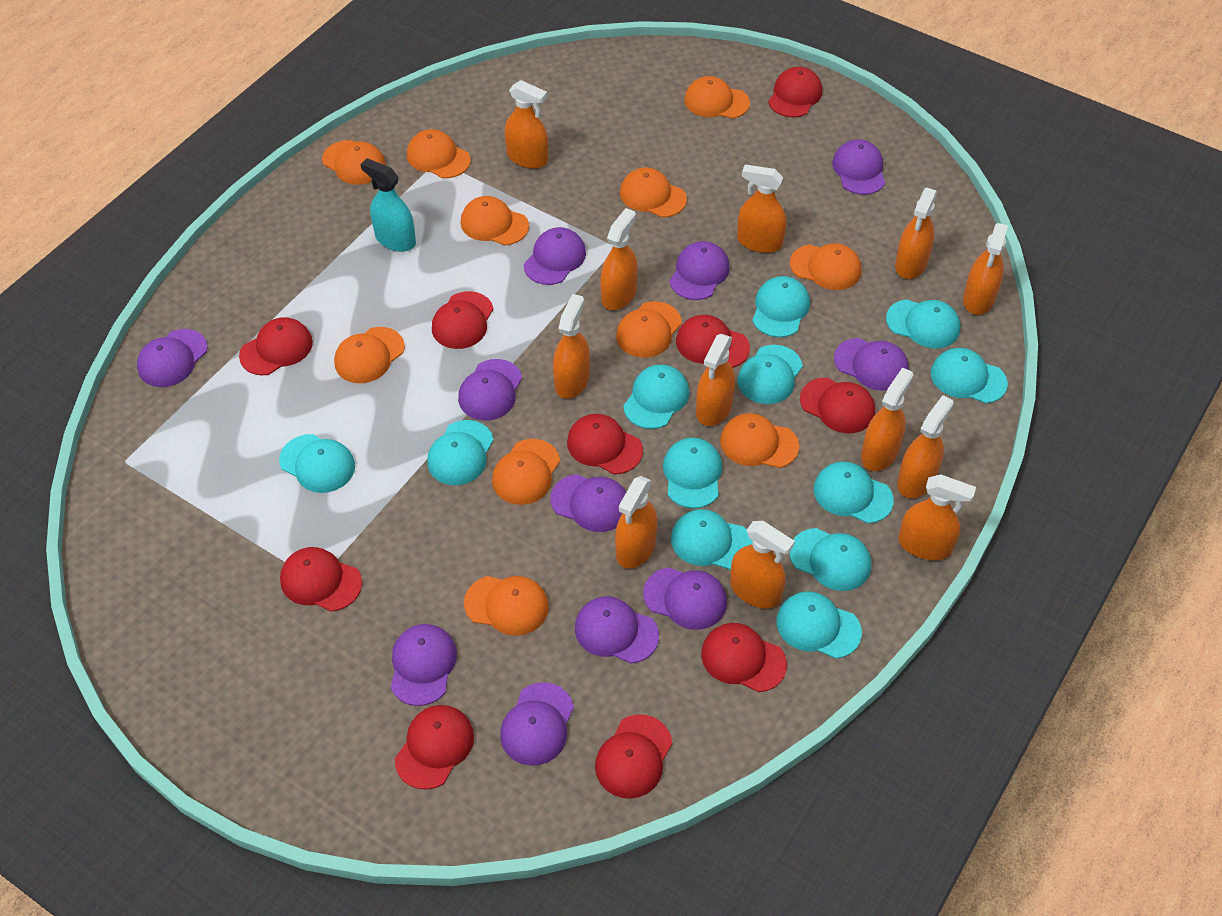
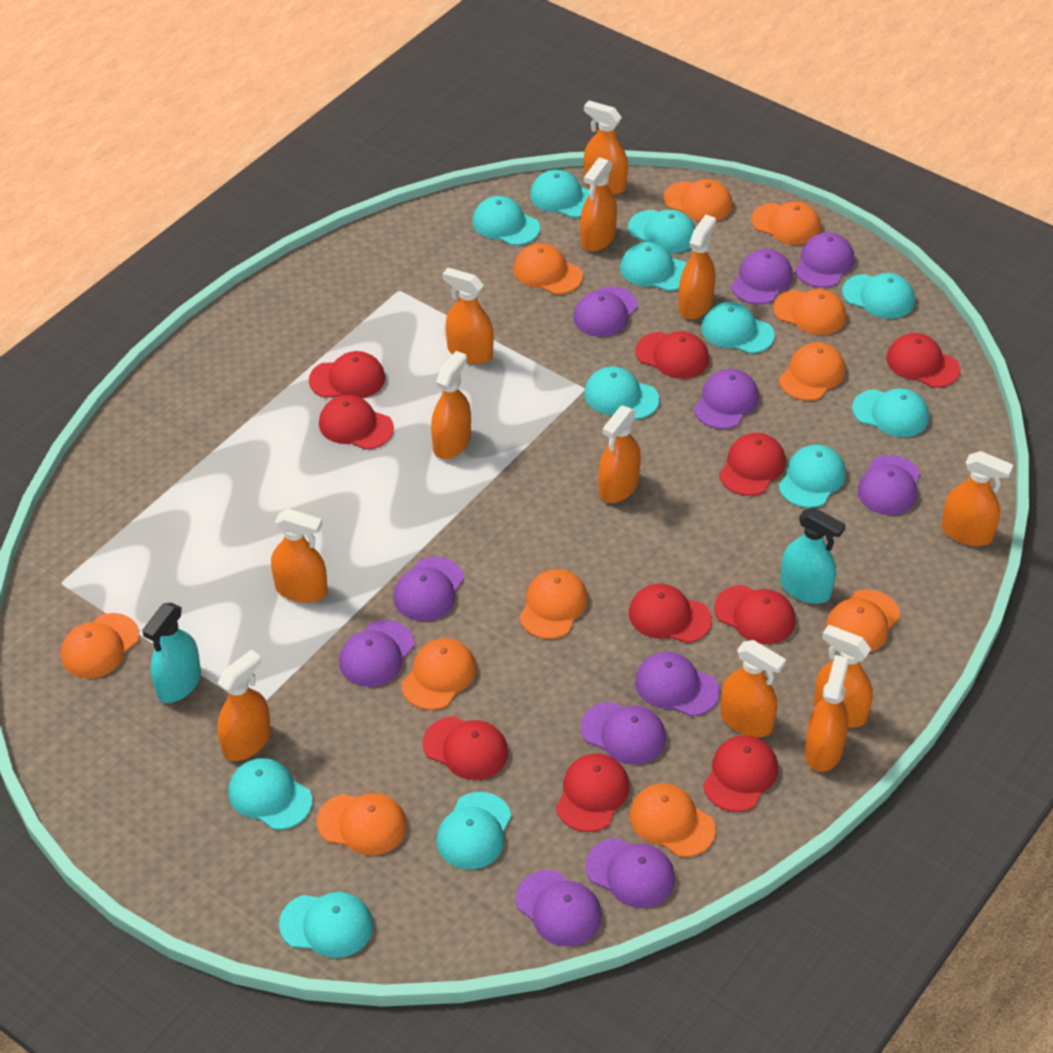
turquoise spray bottle: 1 -> 2

